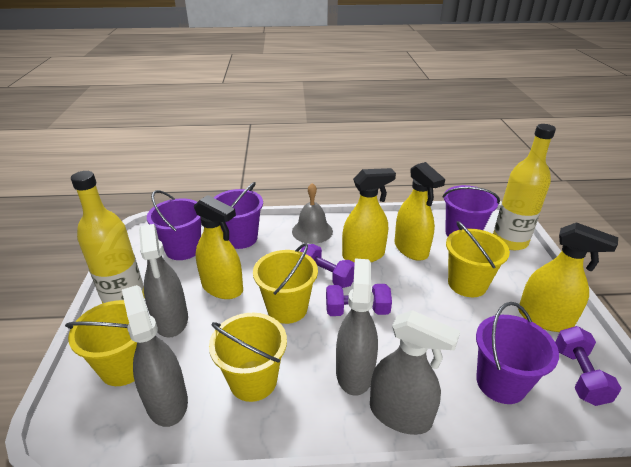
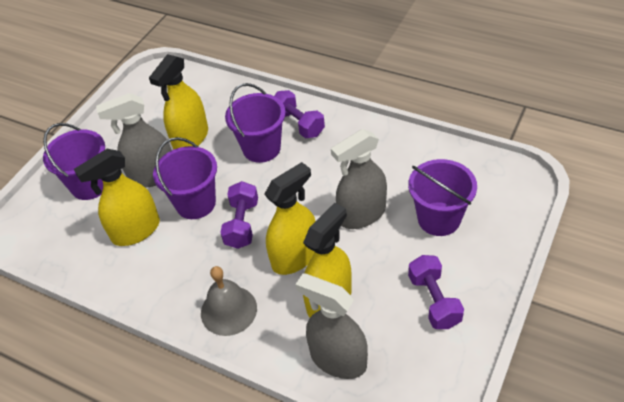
grey spray bottle: 4 -> 3
yellow bottle: 2 -> 0
yellow bucket: 4 -> 0

